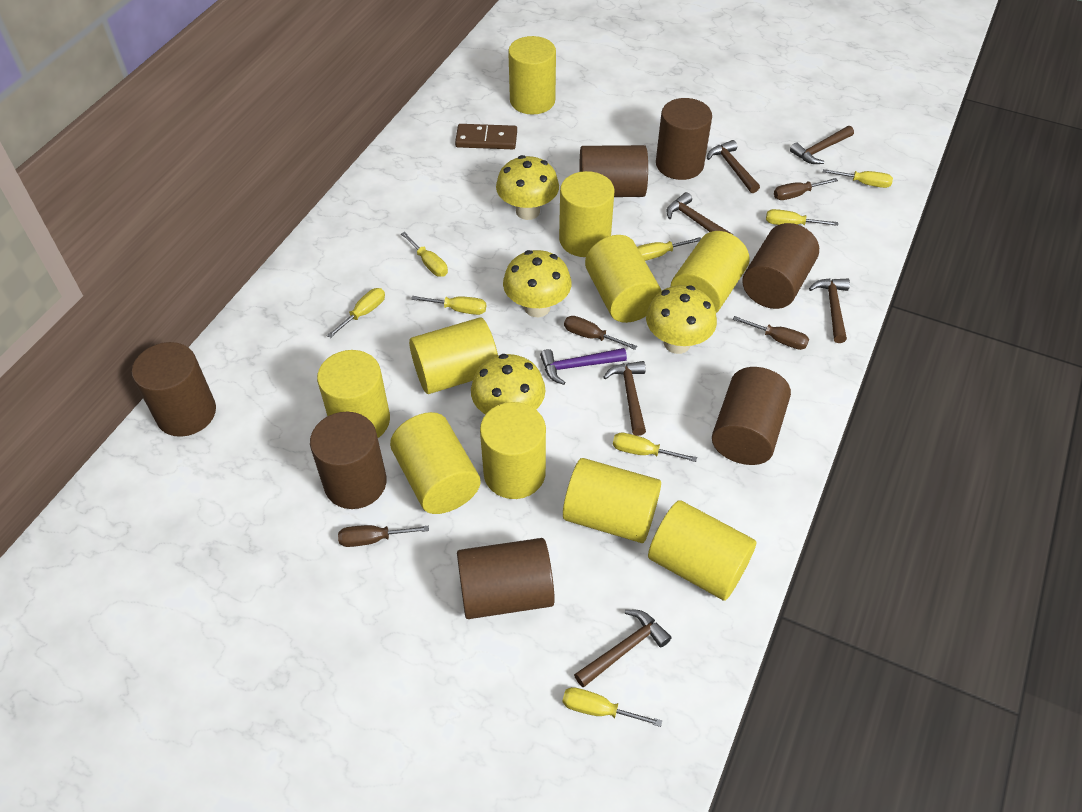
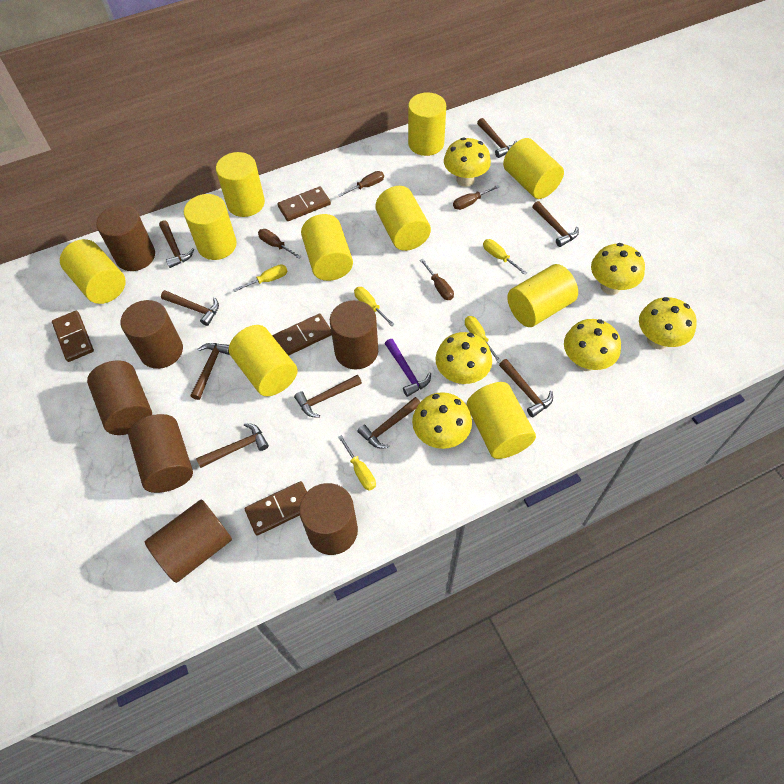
brown domino: 1 -> 4
brown hammer: 6 -> 9
yellow mushroom: 4 -> 6
yellow screwdriver: 8 -> 5

